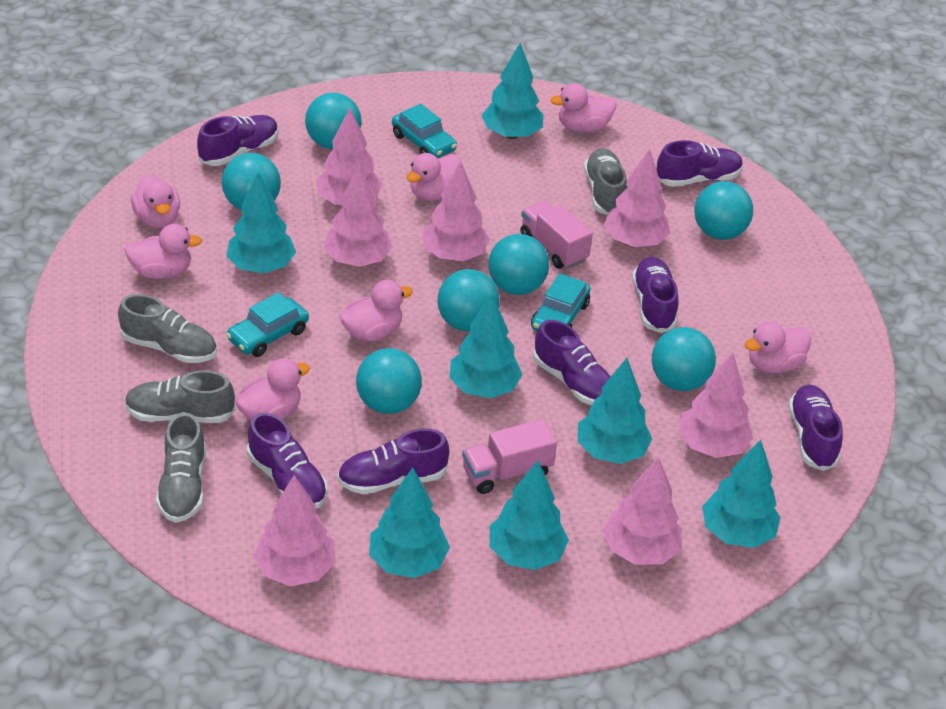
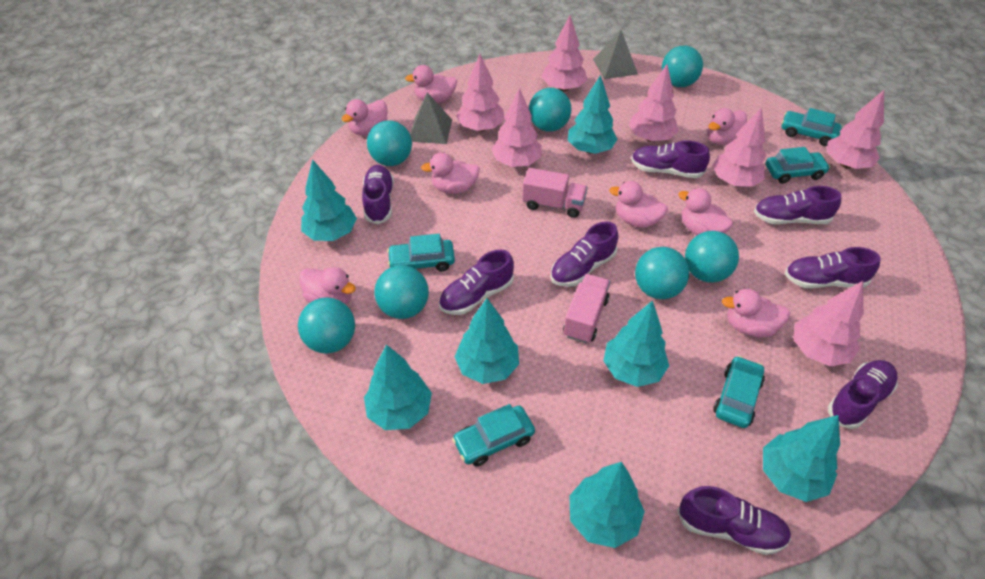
grey pyramid: 0 -> 2
grey shoe: 4 -> 0
pink duck: 7 -> 8
purple shoe: 7 -> 8
turquoise car: 3 -> 5

